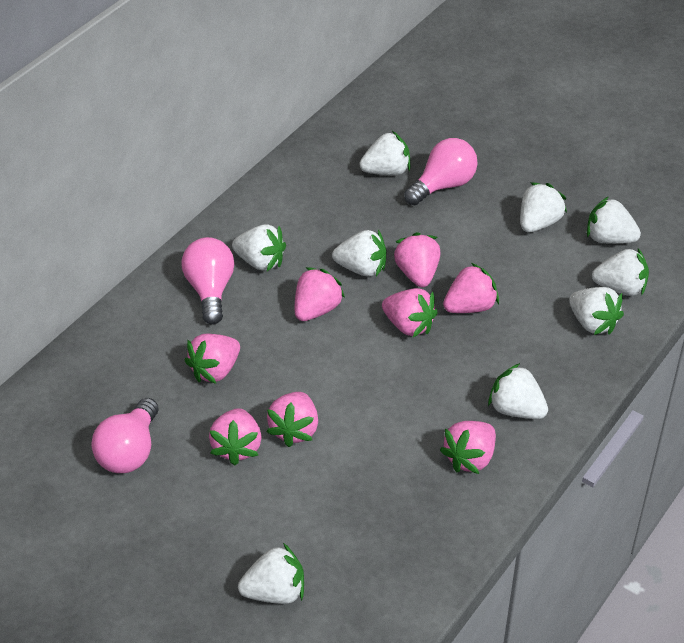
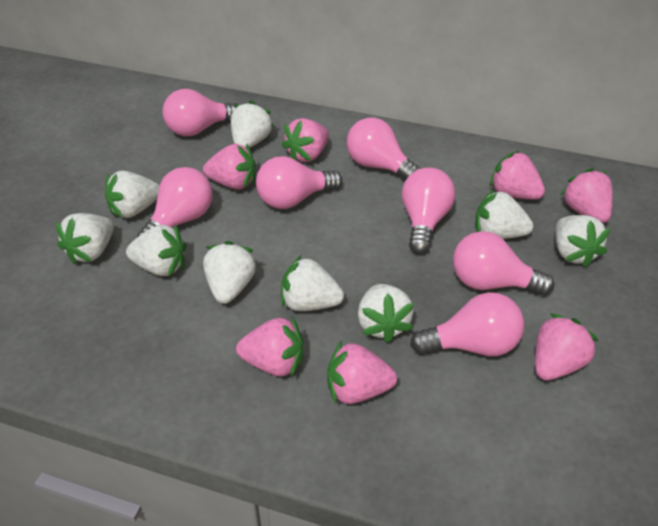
pink light bulb: 3 -> 7
pink strawberry: 8 -> 7

